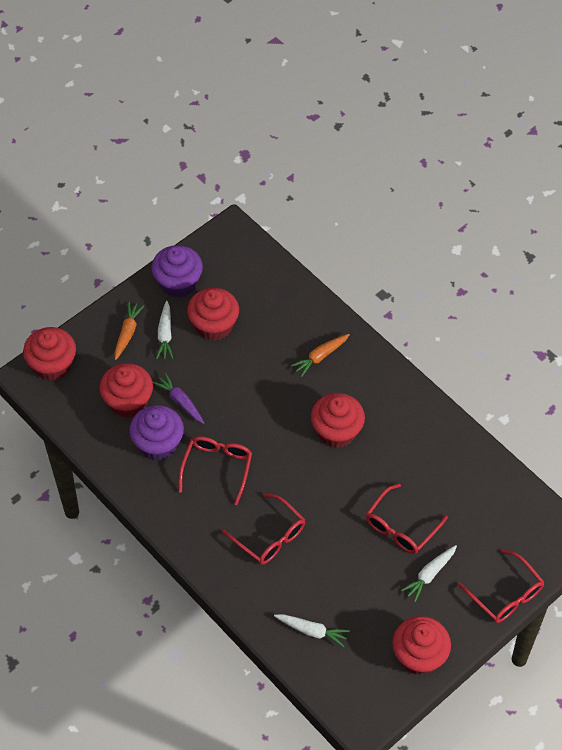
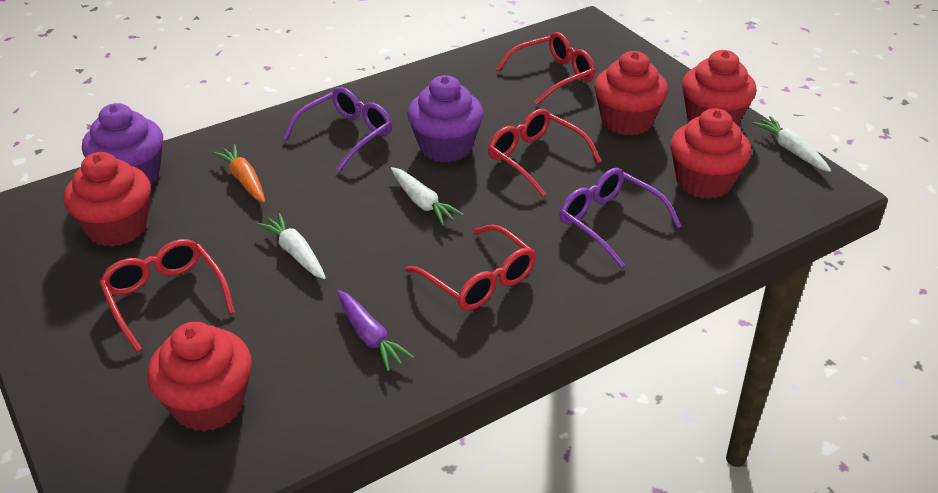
orange carrot: 2 -> 1
purple glasses: 0 -> 2

